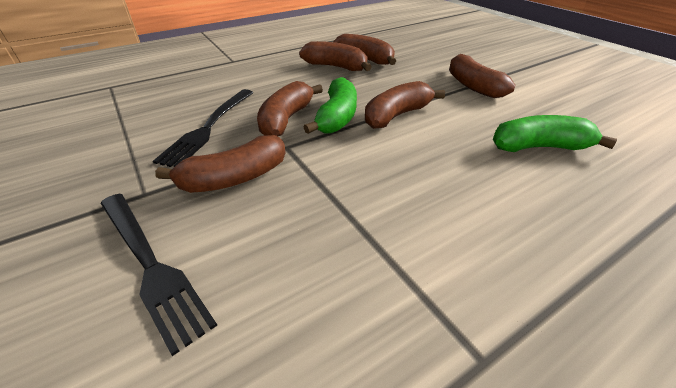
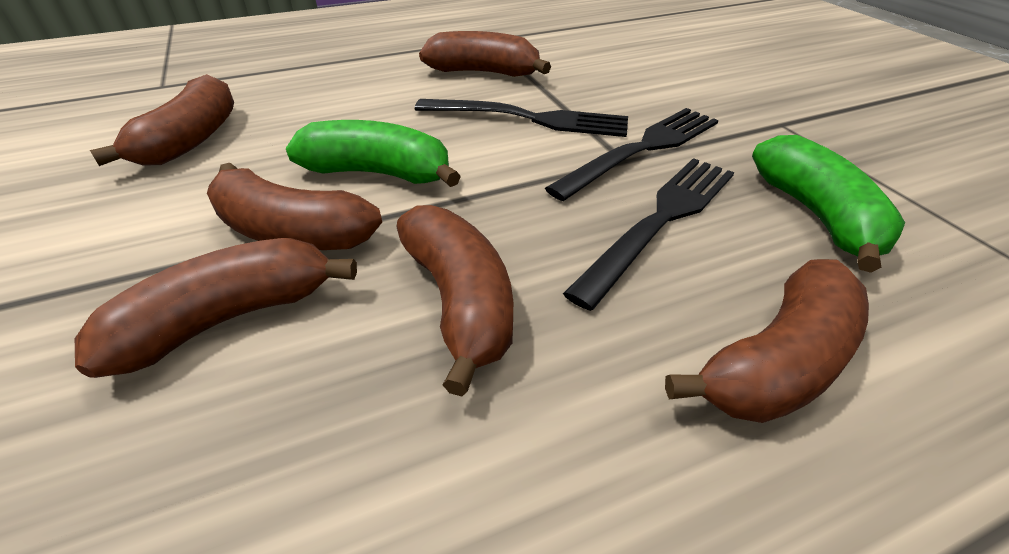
black fork: 2 -> 3

